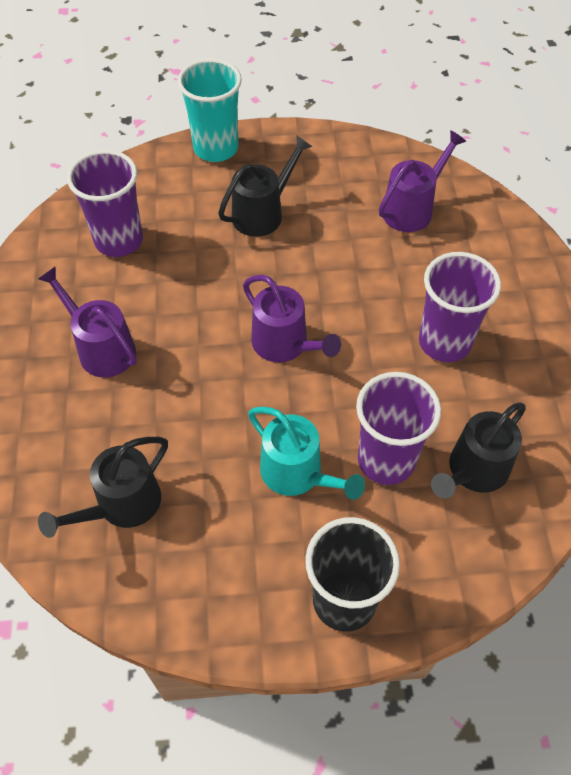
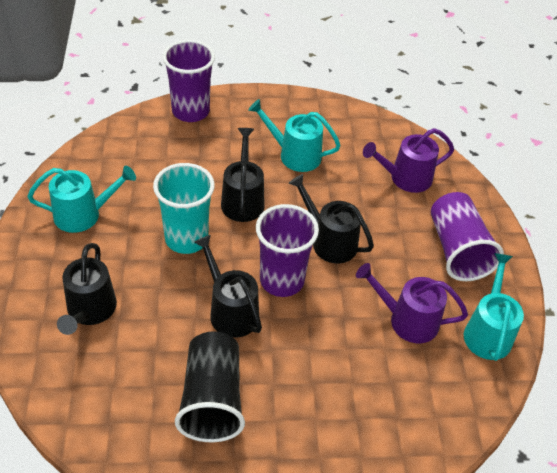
black watering can: 3 -> 4
purple watering can: 3 -> 2
turquoise watering can: 1 -> 3

